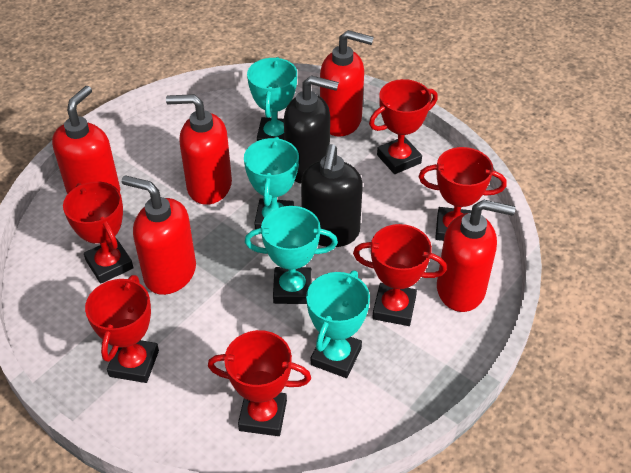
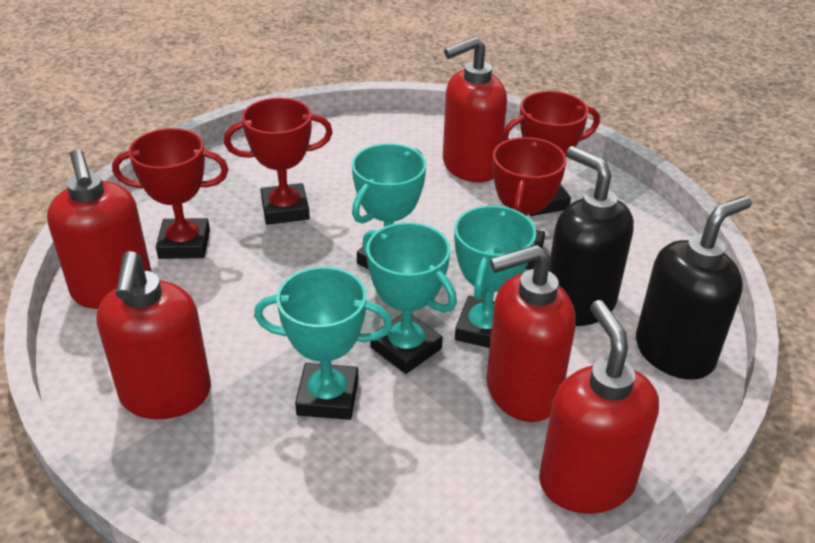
red trophy: 6 -> 4

